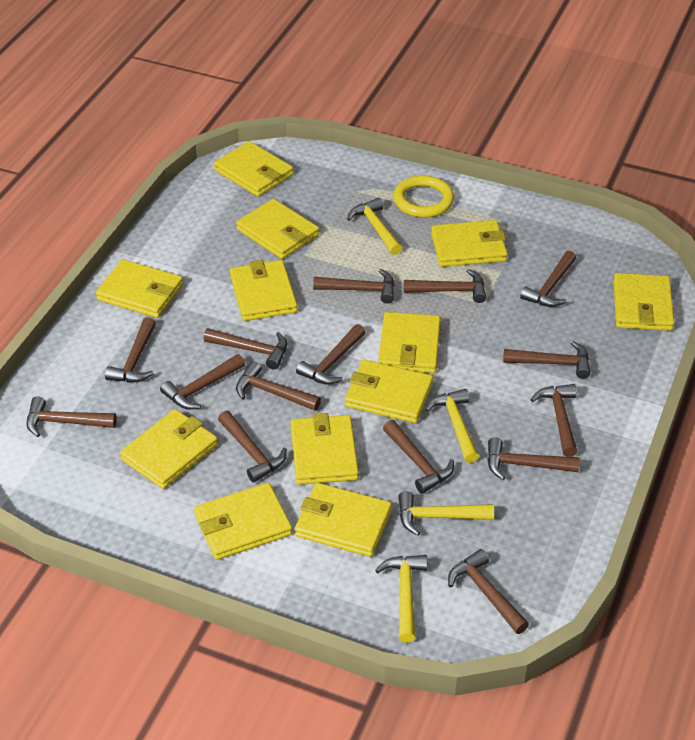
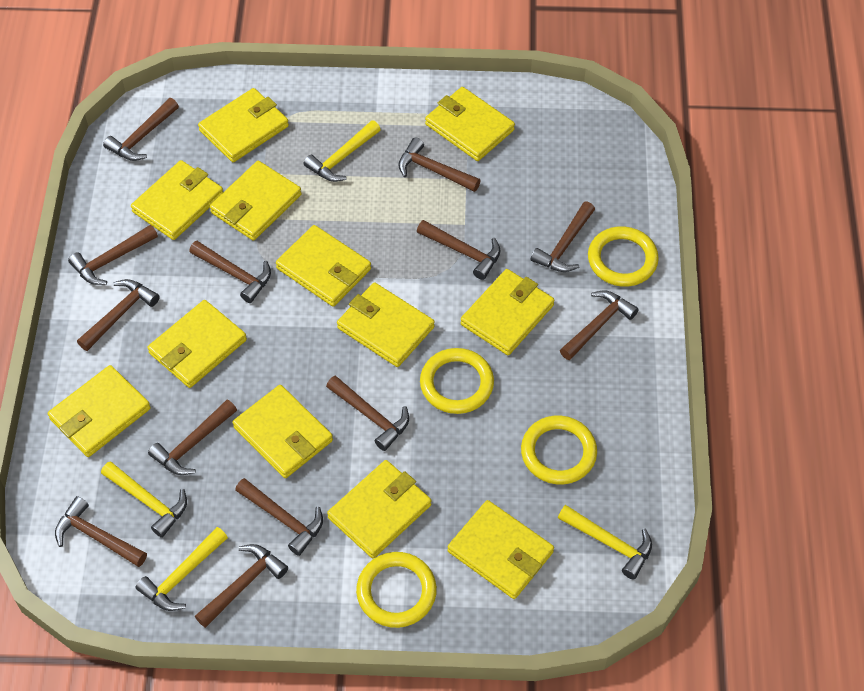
brown hammer: 15 -> 13
yellow ring: 1 -> 4

